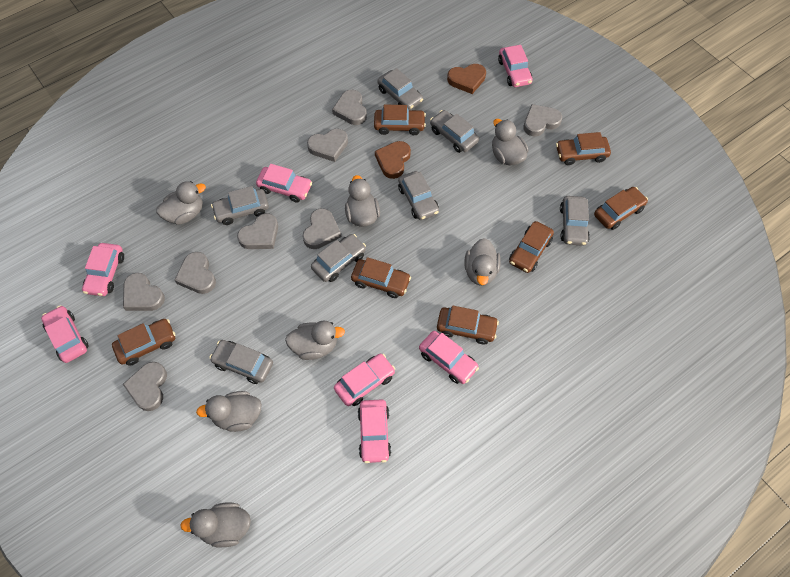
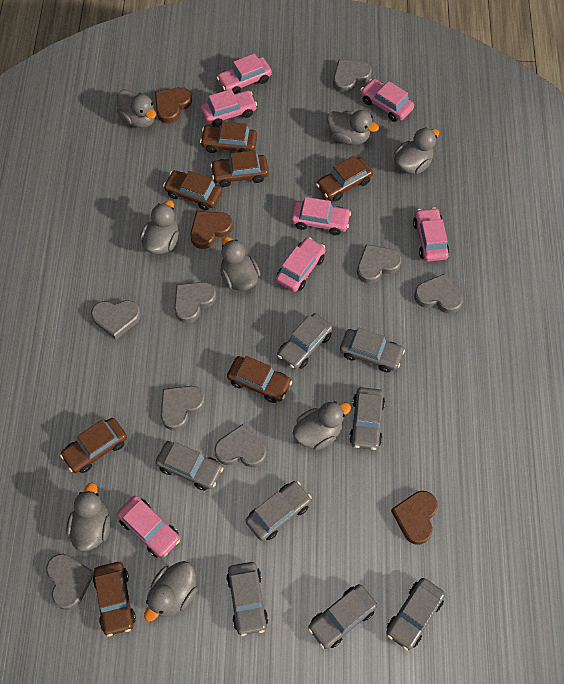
brown heart: 2 -> 3
grey car: 7 -> 8
grey duck: 7 -> 8

